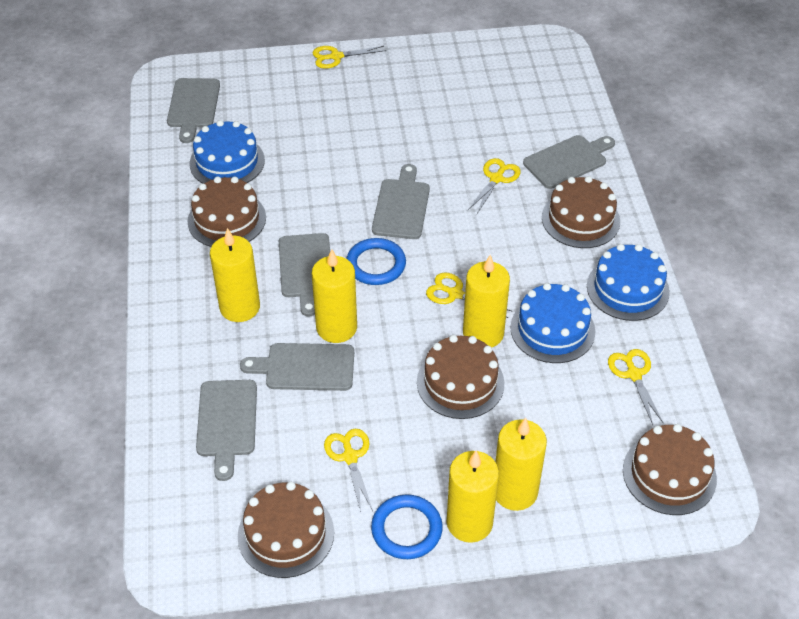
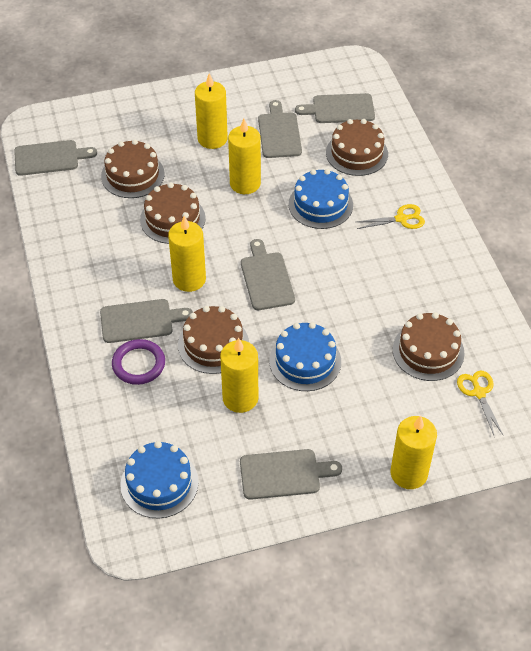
blue ring: 2 -> 0
purple ring: 0 -> 1
yellow scissors: 5 -> 2

